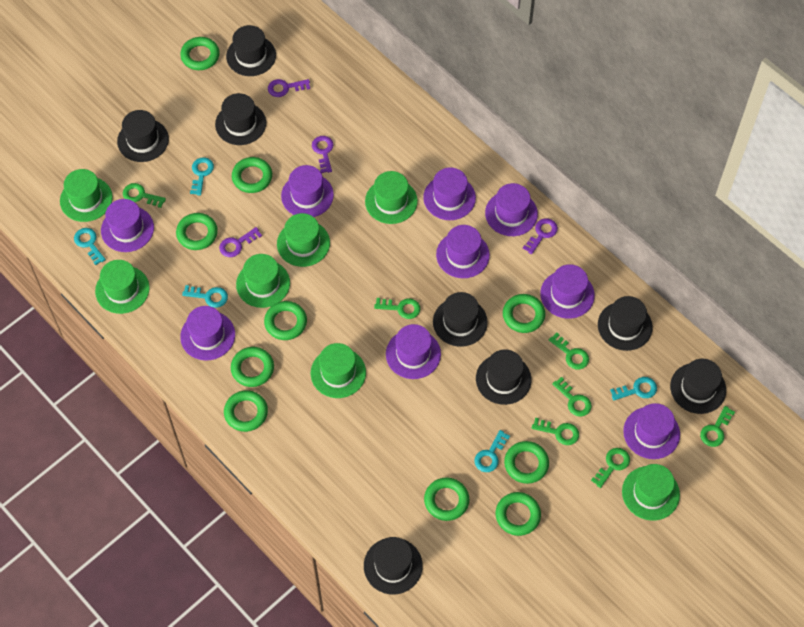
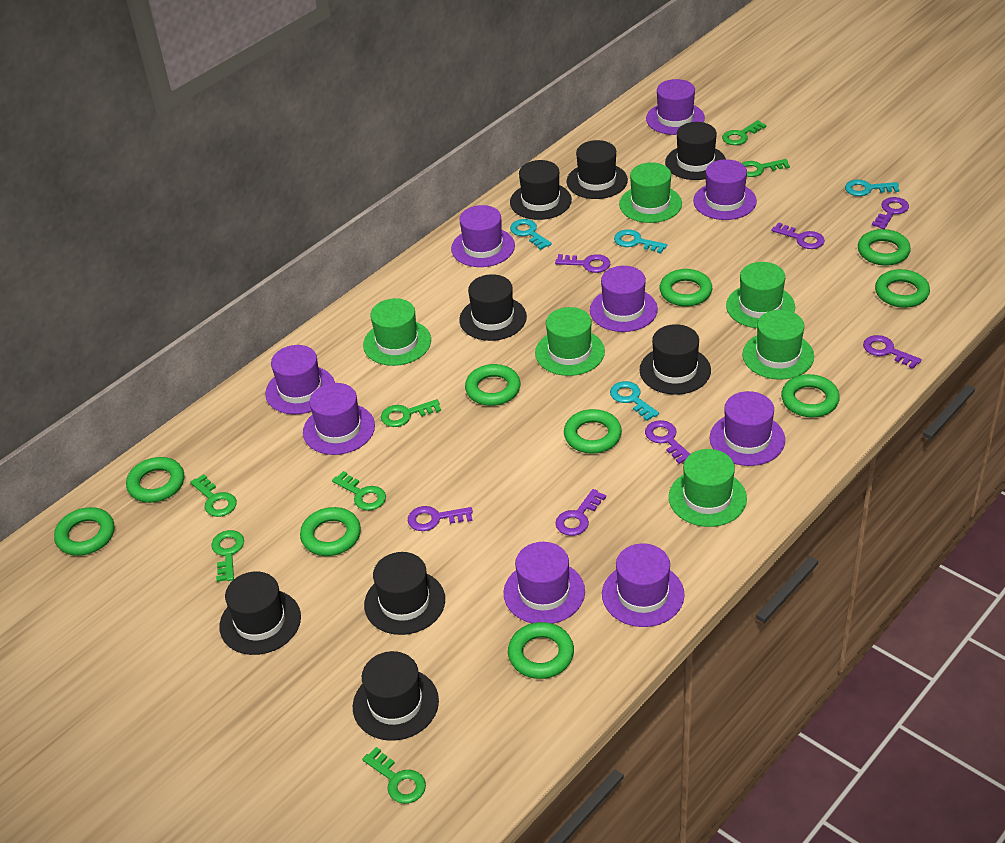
green hat: 7 -> 6
purple key: 4 -> 7
turquoise key: 5 -> 4

